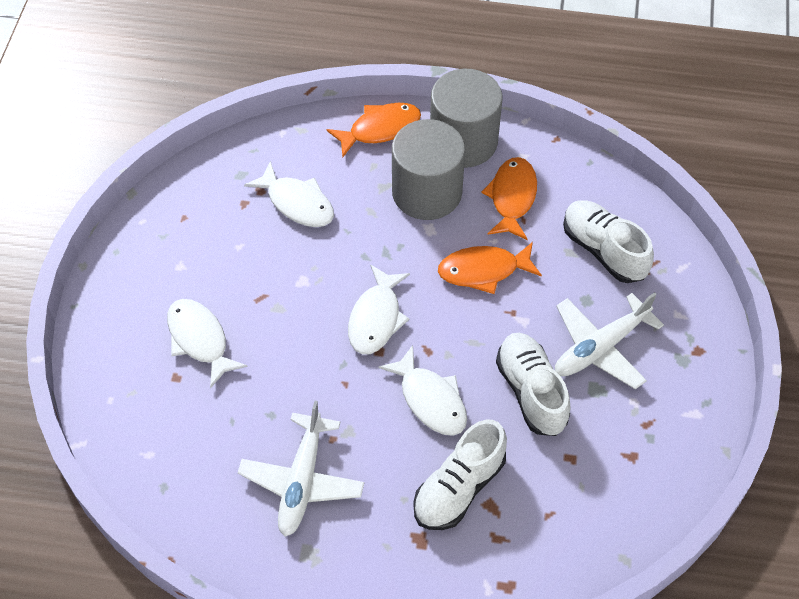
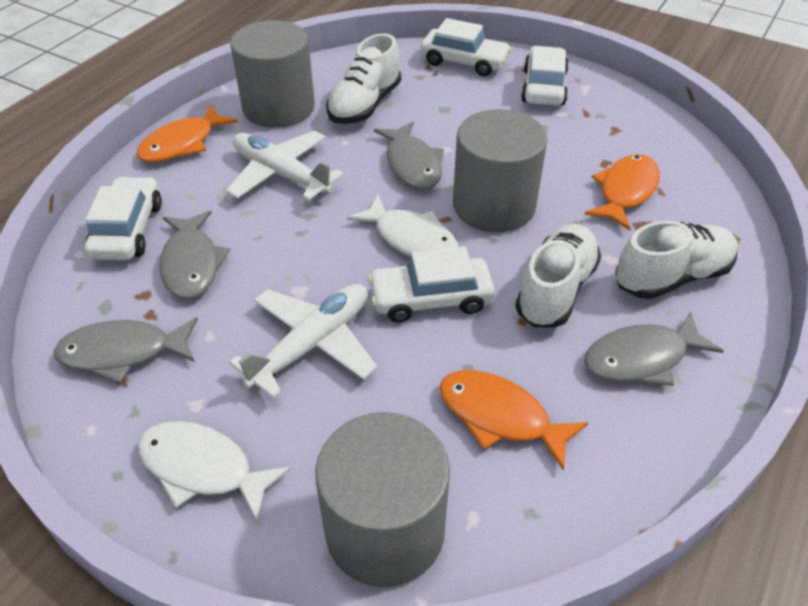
grey cylinder: 2 -> 3
grey fish: 0 -> 4
white car: 0 -> 4
white fish: 4 -> 2

